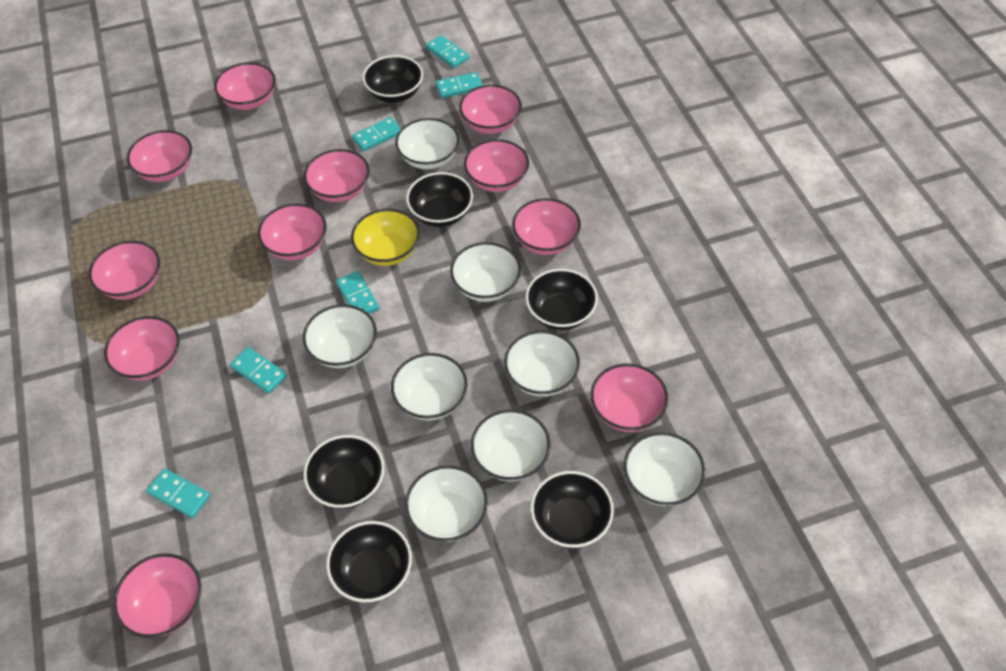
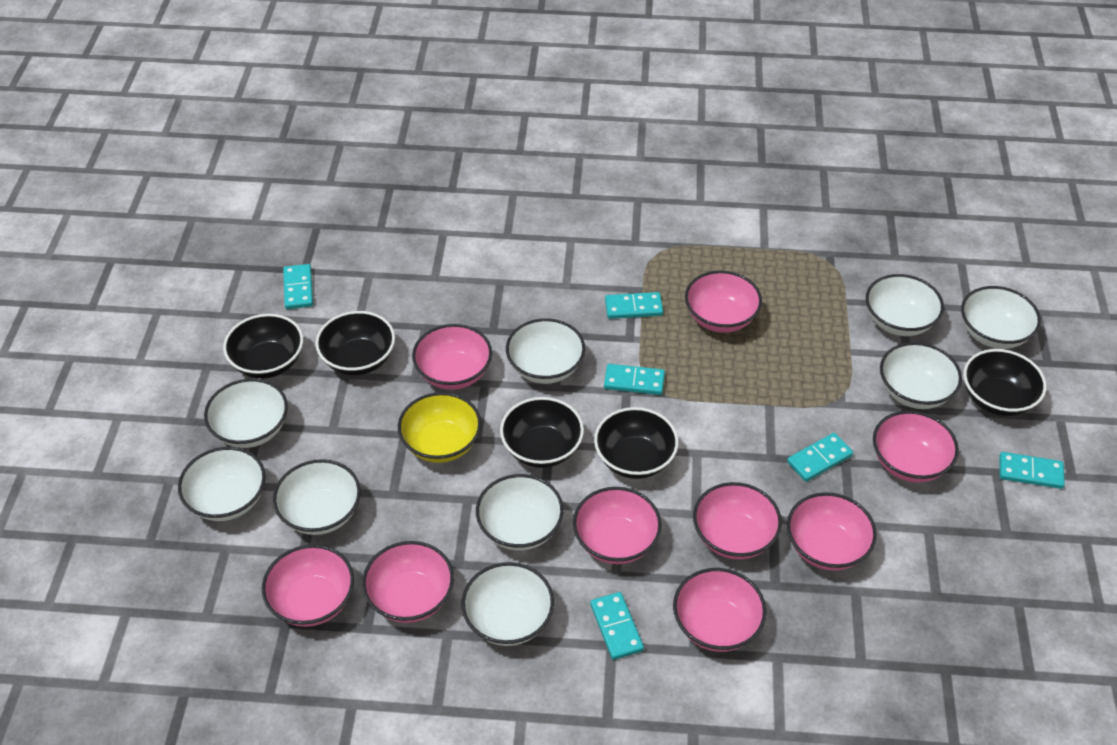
black bowl: 6 -> 5
pink bowl: 11 -> 9
white bowl: 8 -> 9

